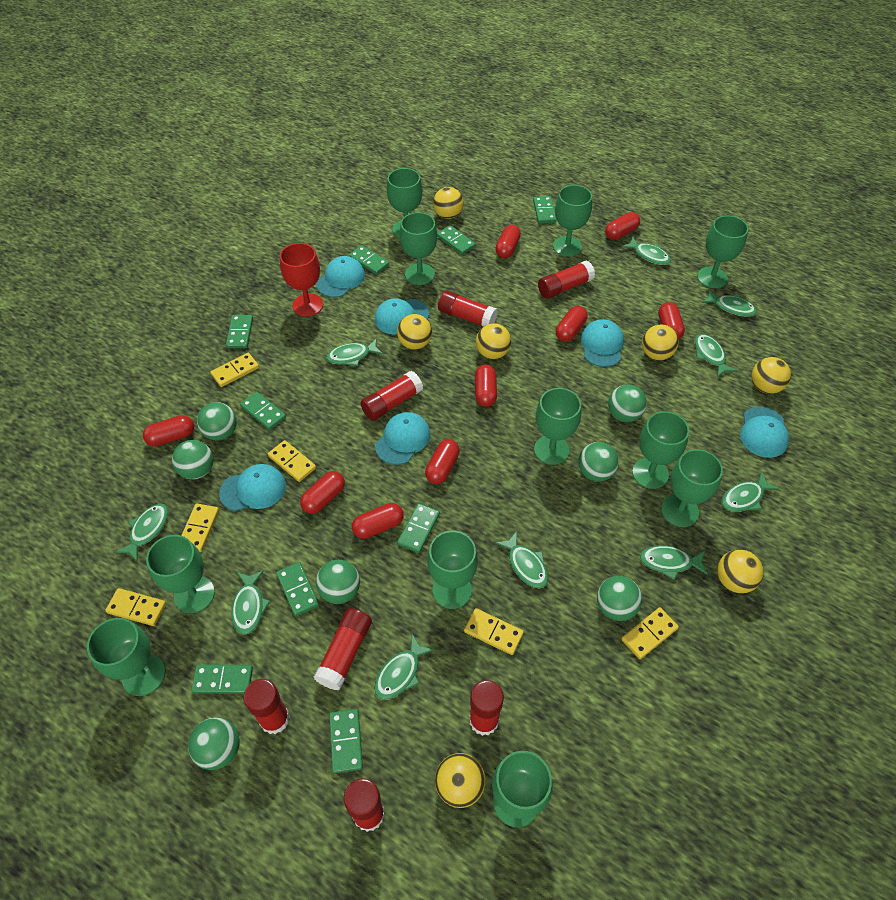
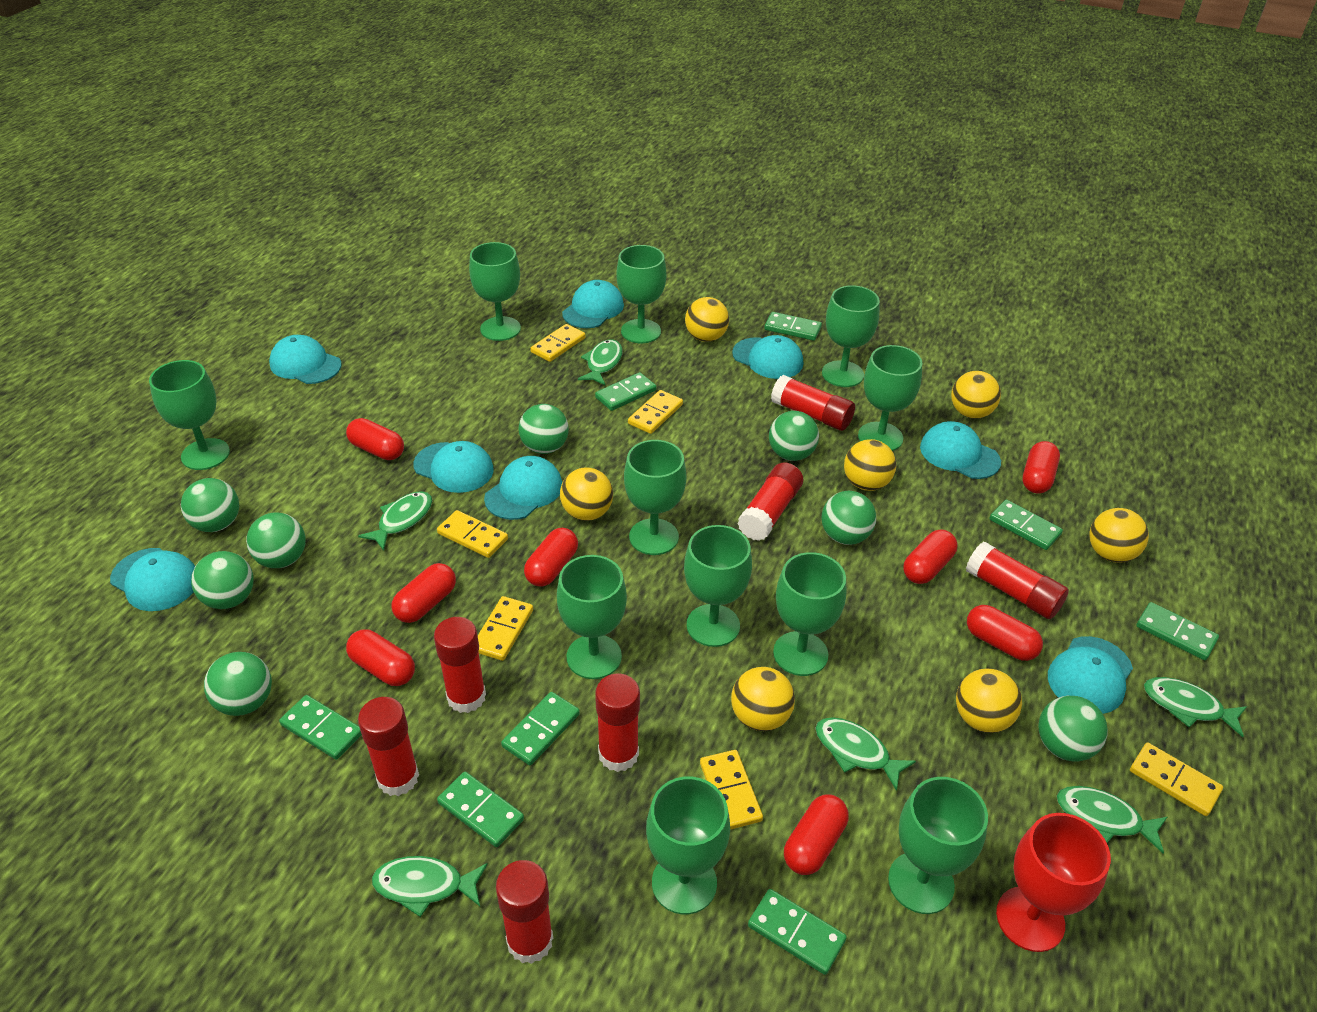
green ball: 7 -> 8
green domino: 9 -> 8
green fish: 10 -> 6
red capsule: 9 -> 8
turquoise cap: 6 -> 8

